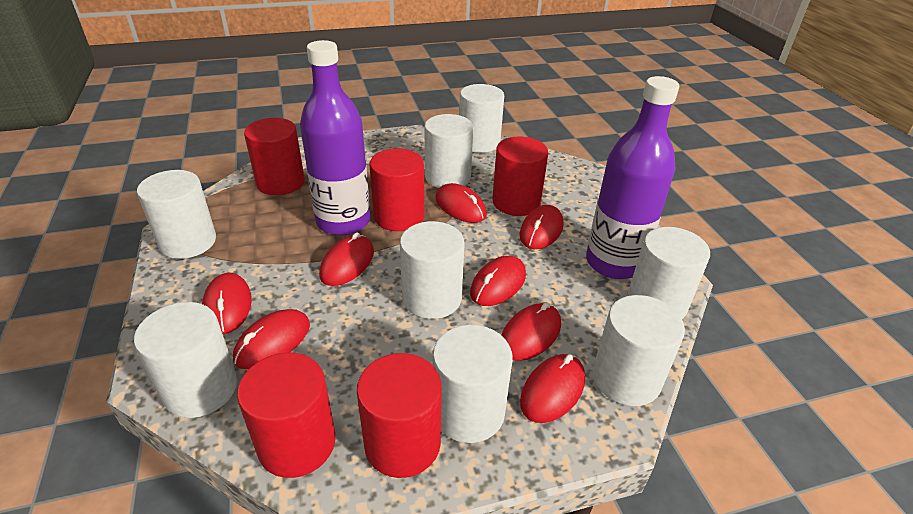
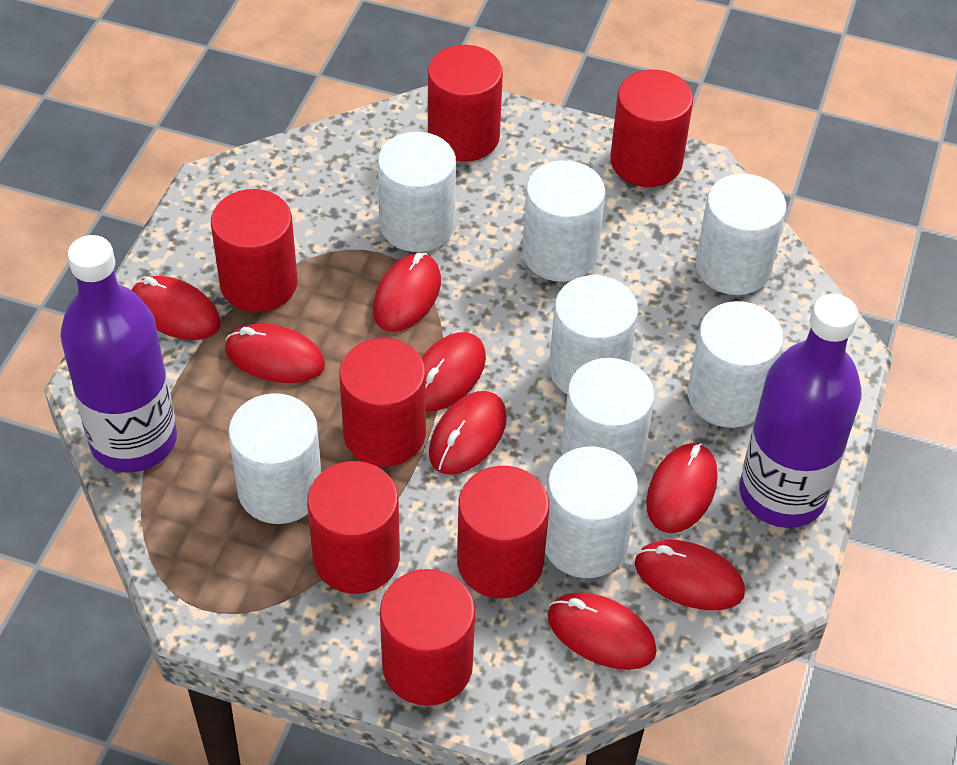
red cylinder: 5 -> 7

